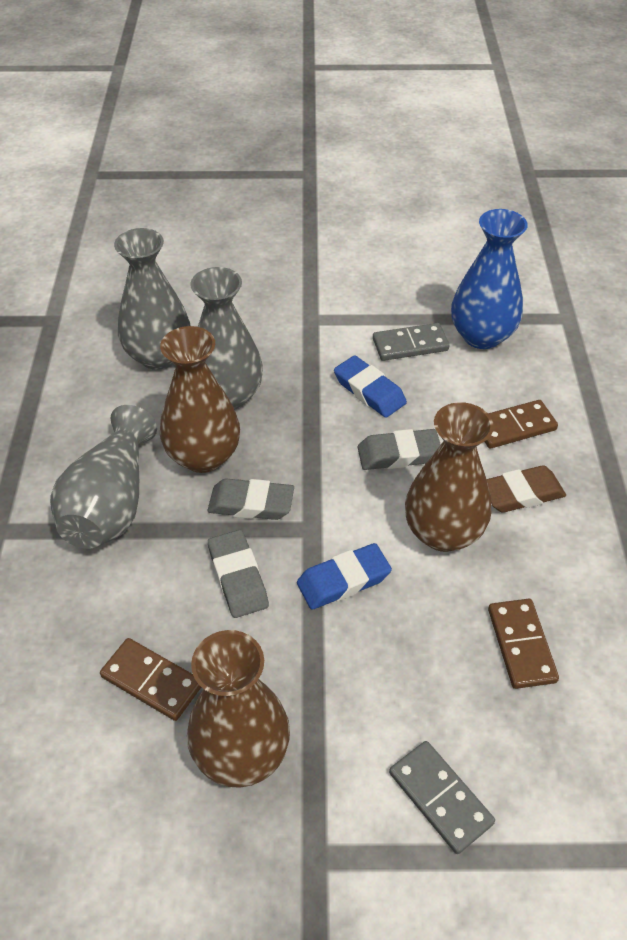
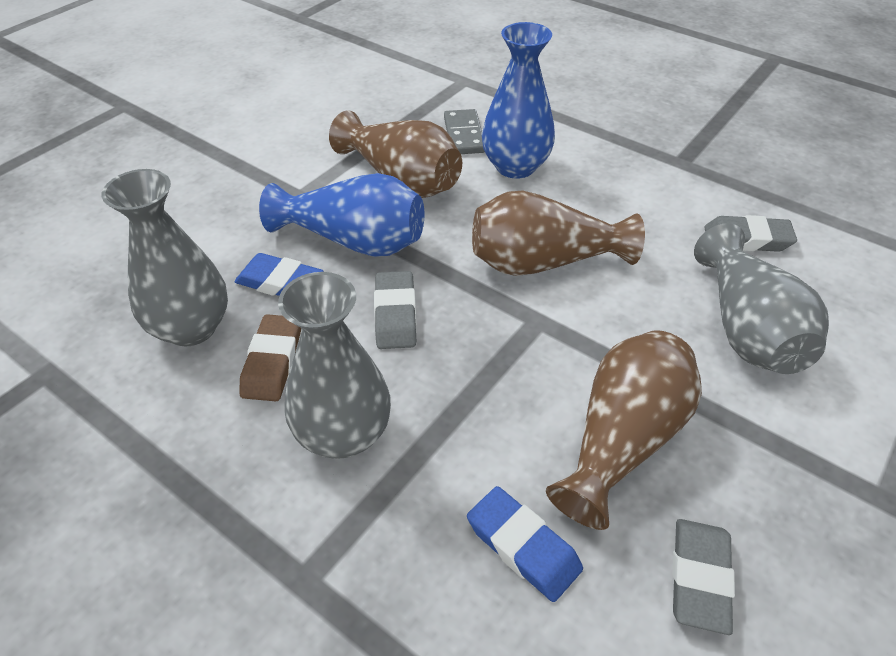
blue vase: 1 -> 2
brown domino: 3 -> 0
grey domino: 2 -> 1

